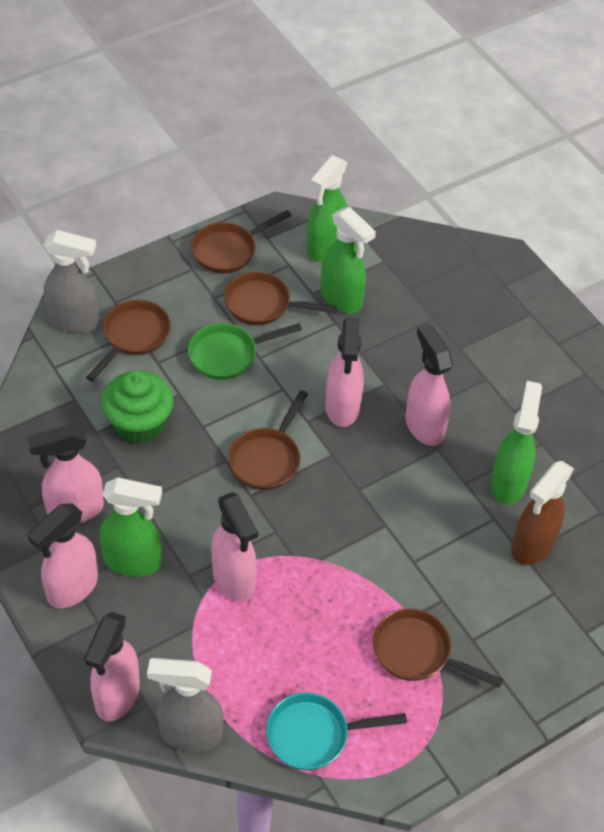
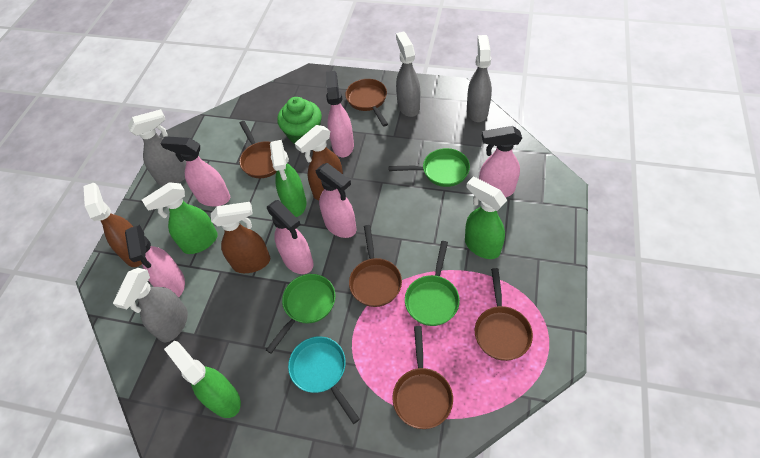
brown spray bottle: 1 -> 3
green pan: 1 -> 3
grey spray bottle: 2 -> 4

